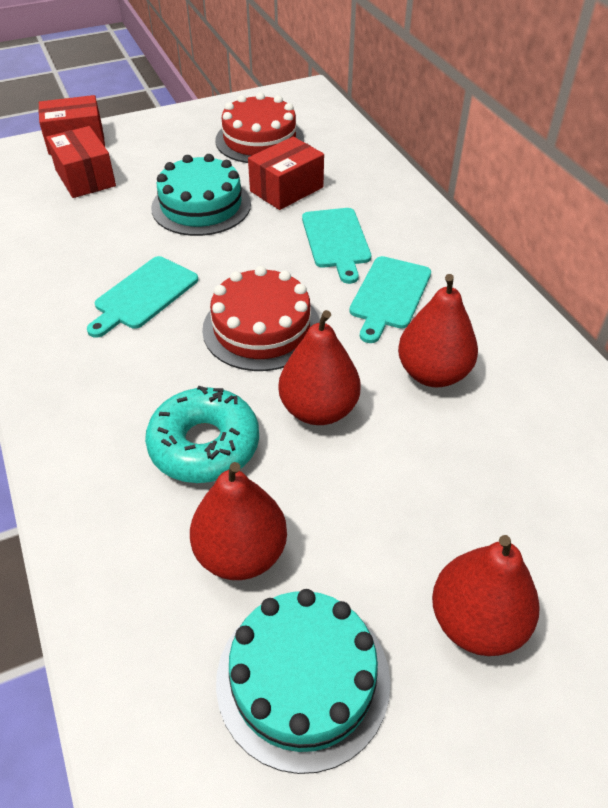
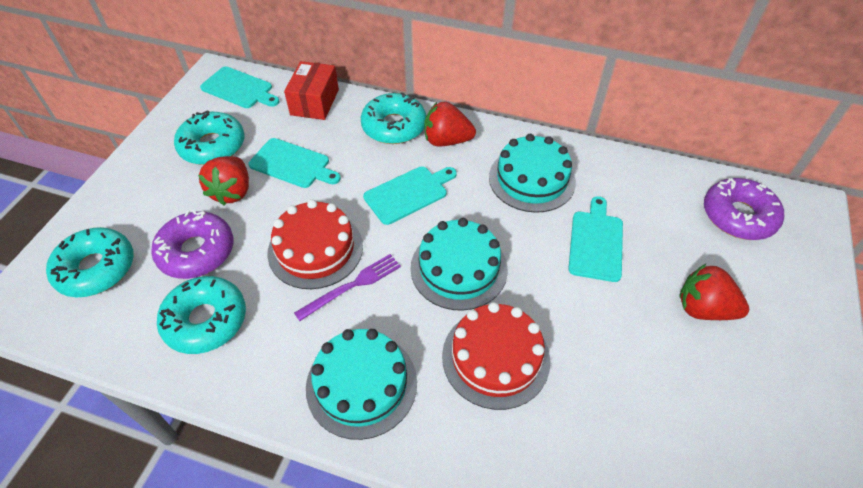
purple donut: 0 -> 2
purple fork: 0 -> 1
red box: 3 -> 1
red pear: 4 -> 0
red strawberry: 0 -> 3
turquoise cake: 2 -> 3
turquoise cutting board: 3 -> 4
turquoise donut: 1 -> 4

